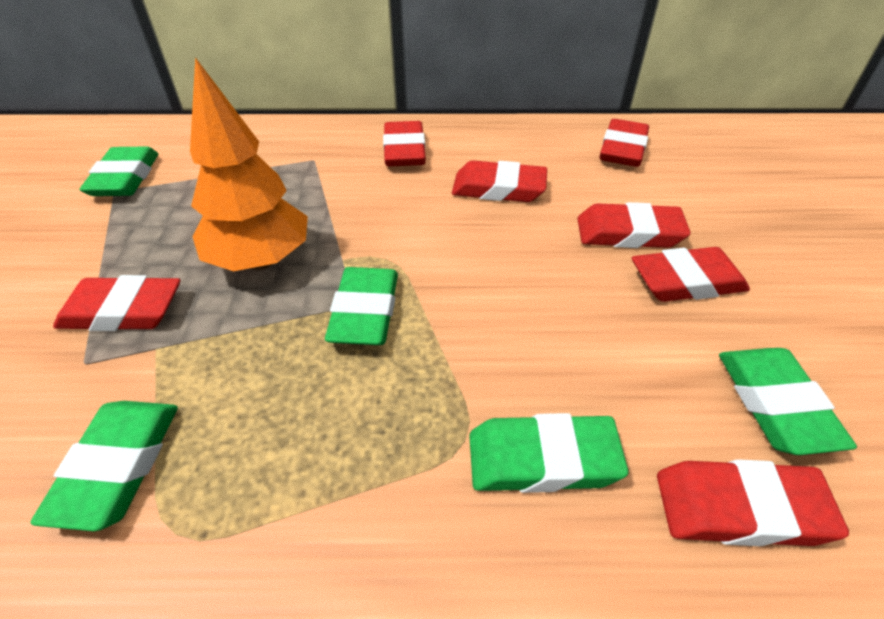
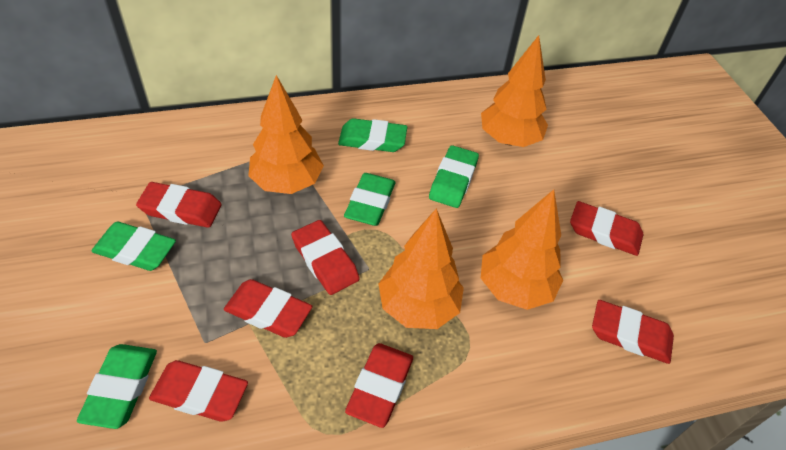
orange tree: 1 -> 4

